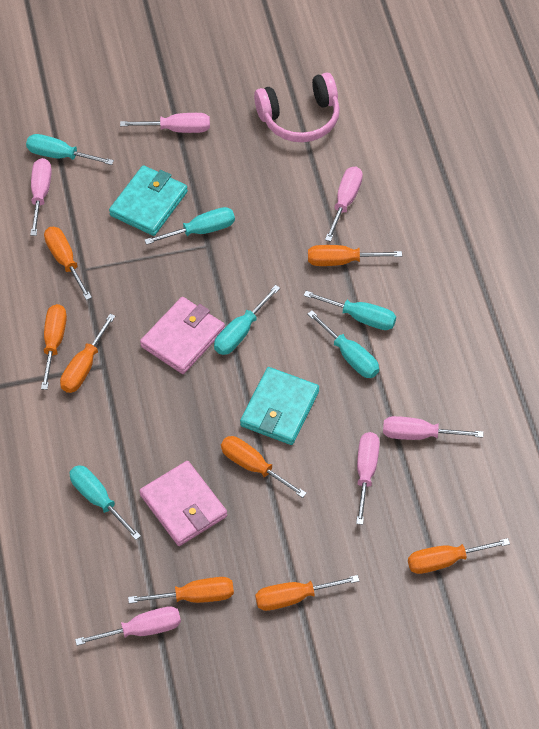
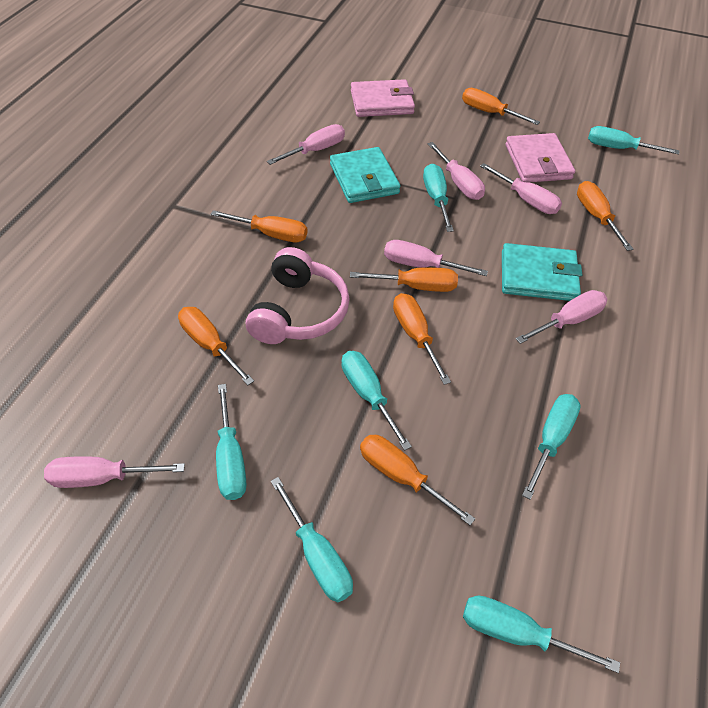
orange screwdriver: 8 -> 7
turquoise screwdriver: 6 -> 7

